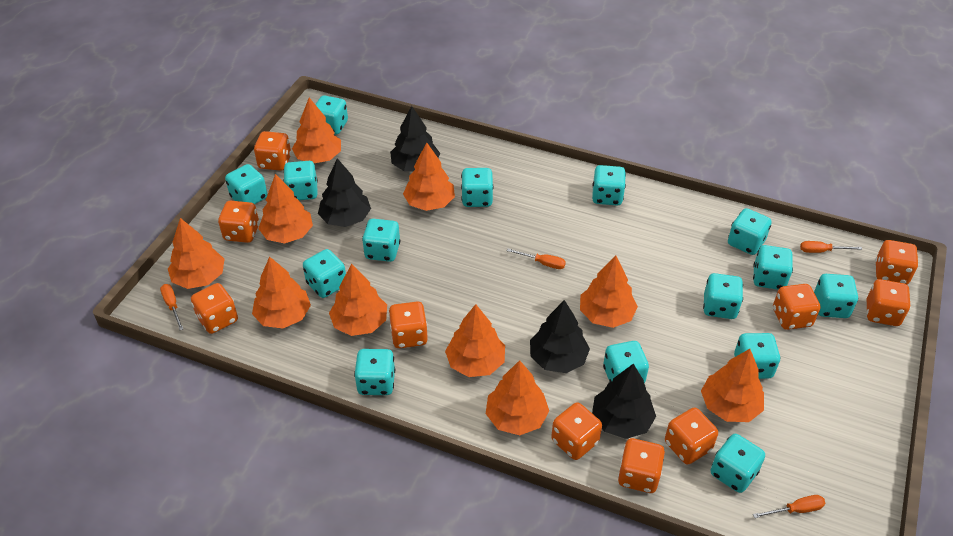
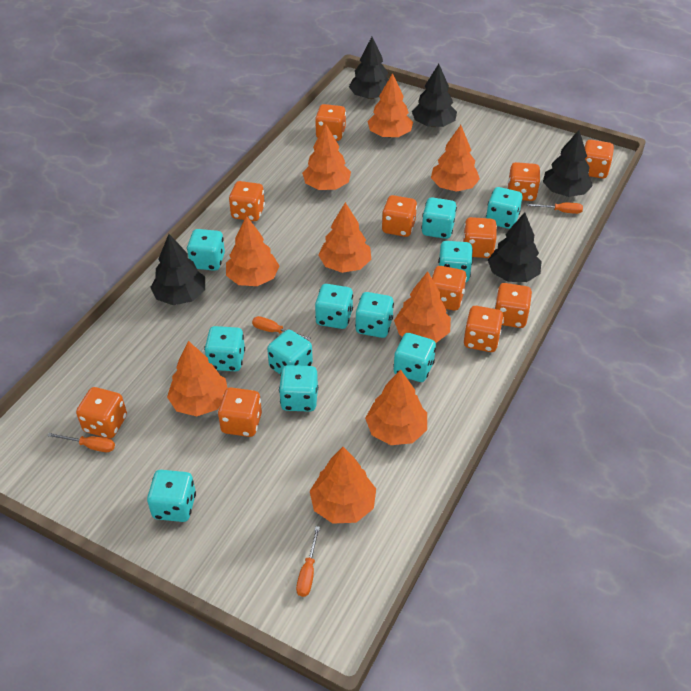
black tree: 4 -> 5
orange dice: 10 -> 11
orange tree: 10 -> 9
turquoise dice: 15 -> 11

